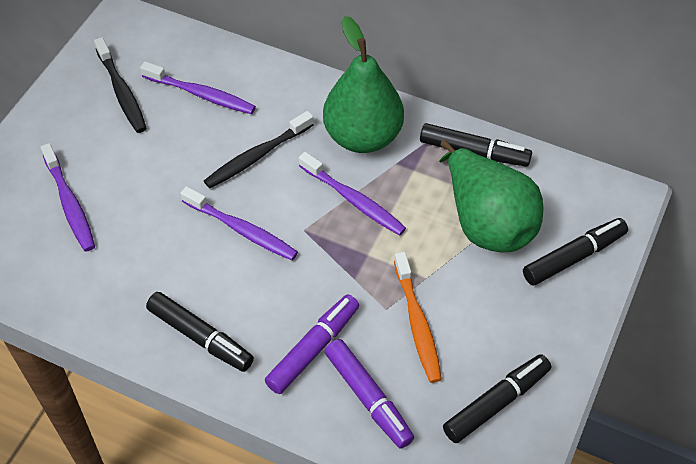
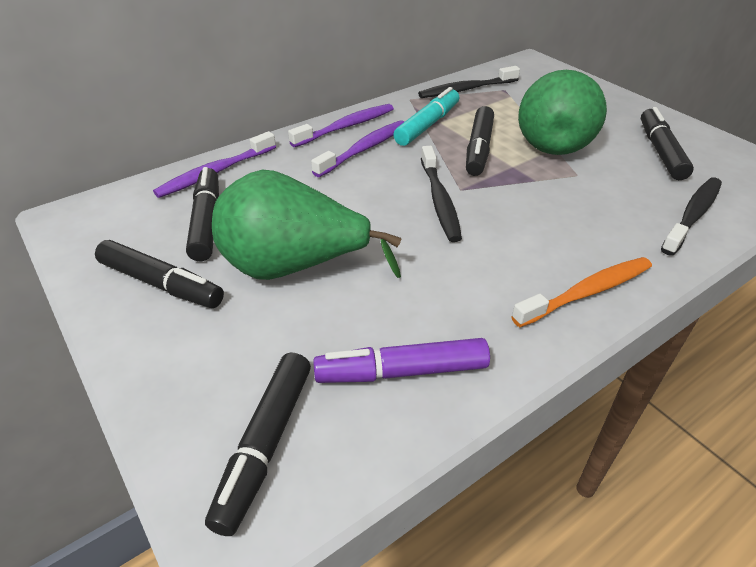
black marker: 4 -> 5
black toothbrush: 2 -> 3
purple marker: 2 -> 1
purple toothbrush: 4 -> 3
turquoise marker: 0 -> 1

